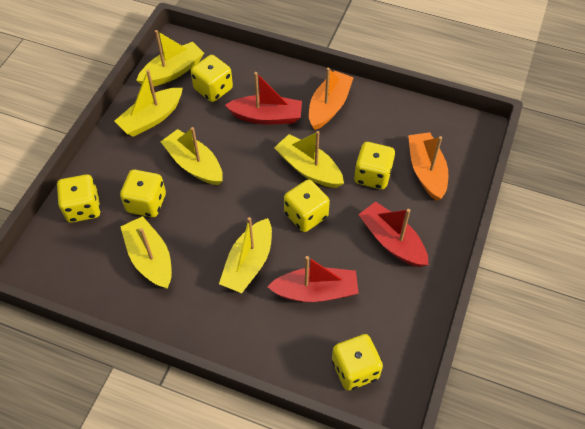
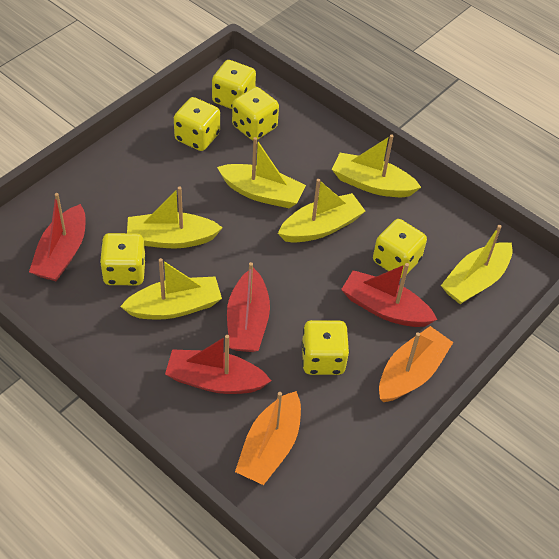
red boat: 3 -> 4

